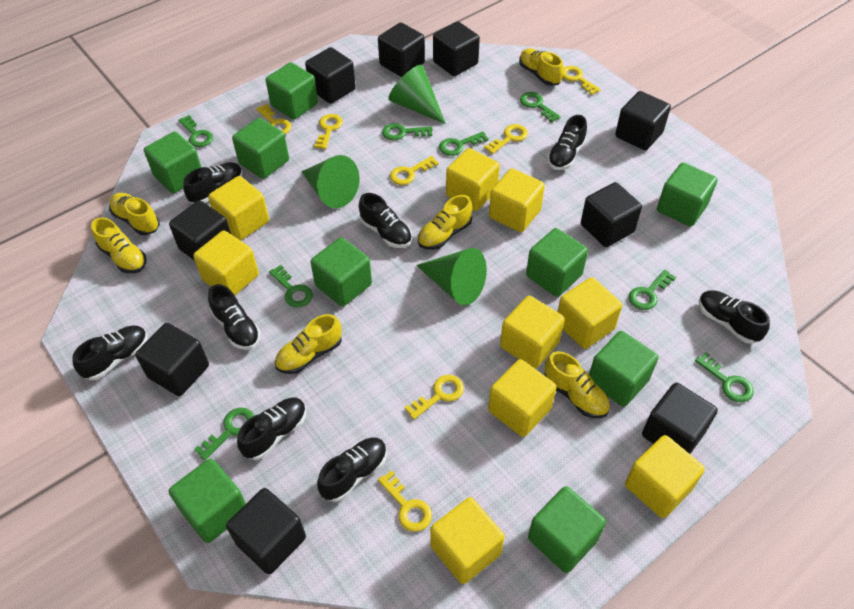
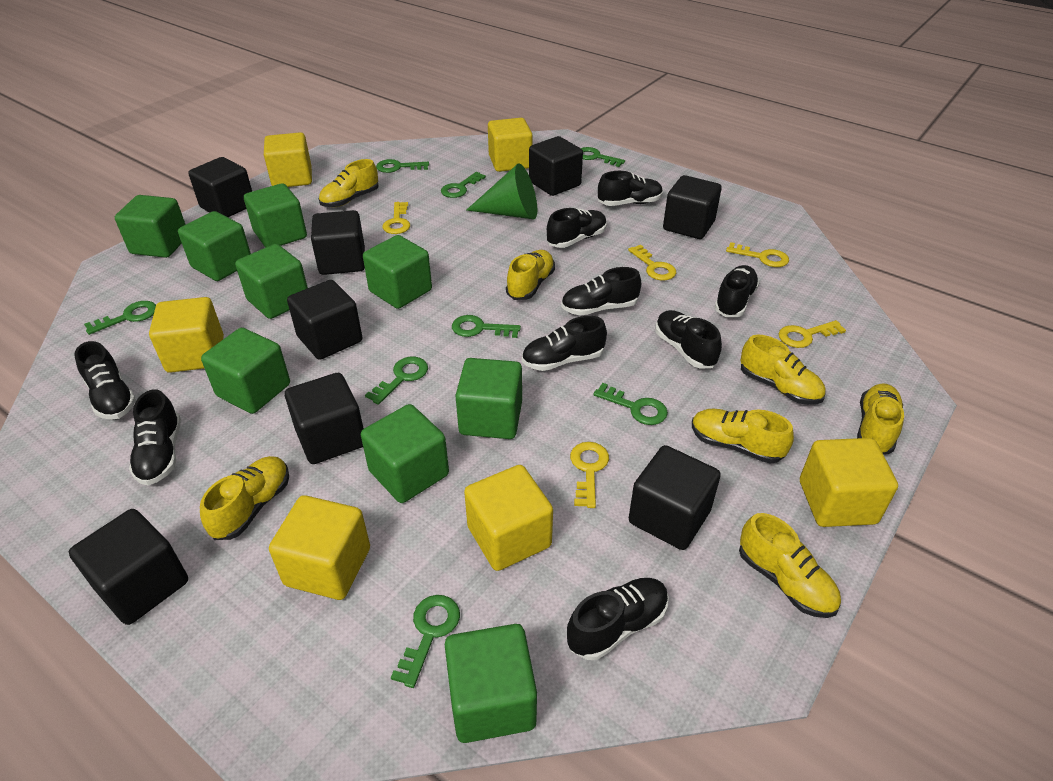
black cube: 9 -> 8
black shoe: 8 -> 9
green cone: 3 -> 1
yellow cube: 9 -> 6
yellow key: 7 -> 5
yellow shoe: 6 -> 7

